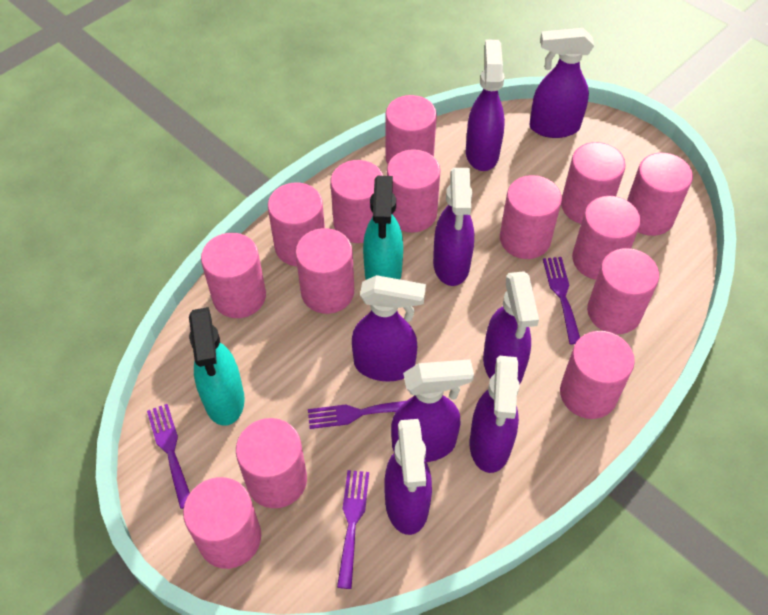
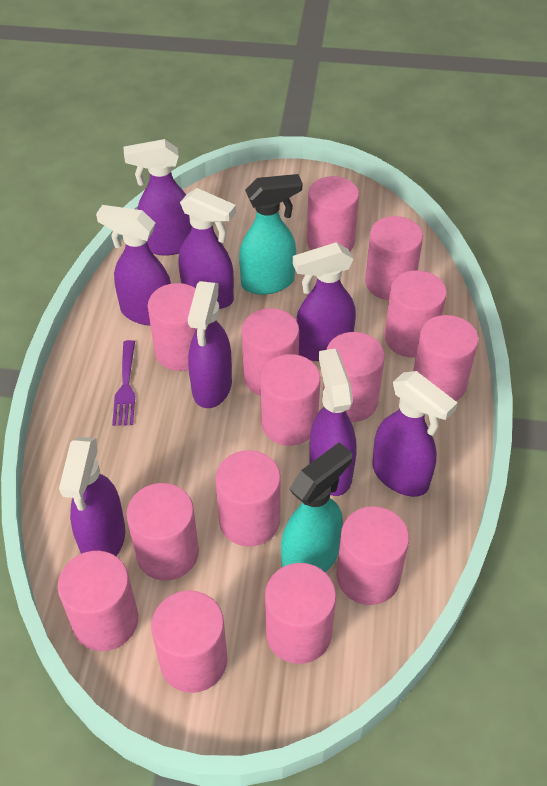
purple fork: 4 -> 1

